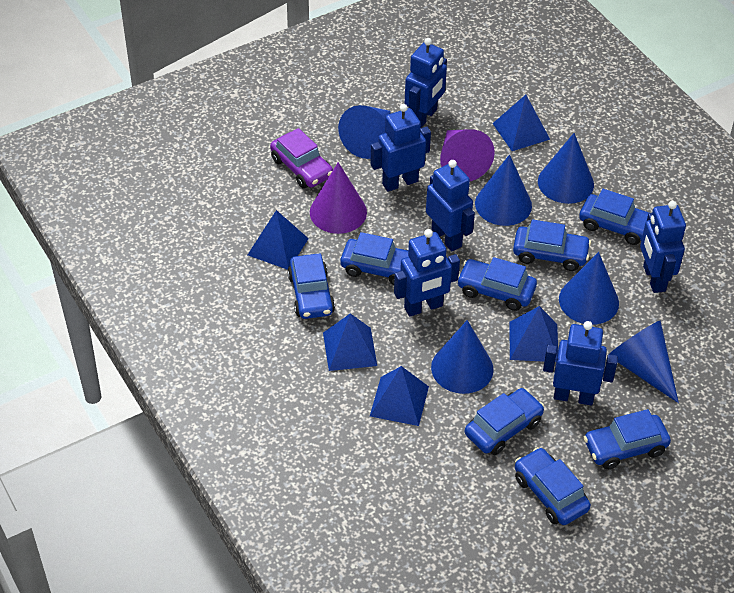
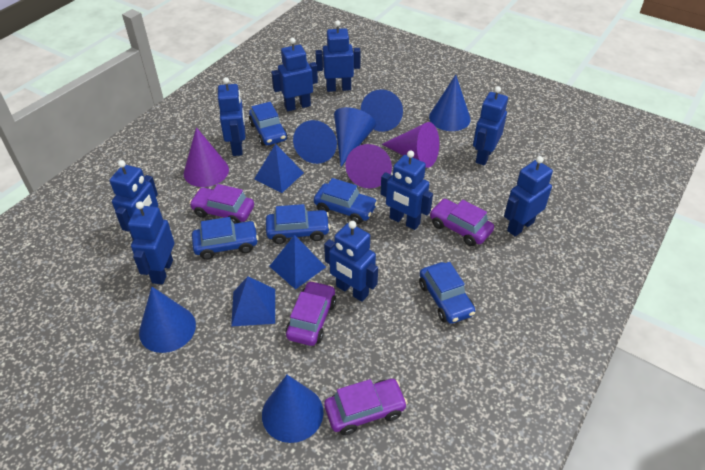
blue car: 8 -> 5
blue pyramid: 5 -> 3
blue robot: 6 -> 9
purple car: 1 -> 4
purple cone: 2 -> 3

